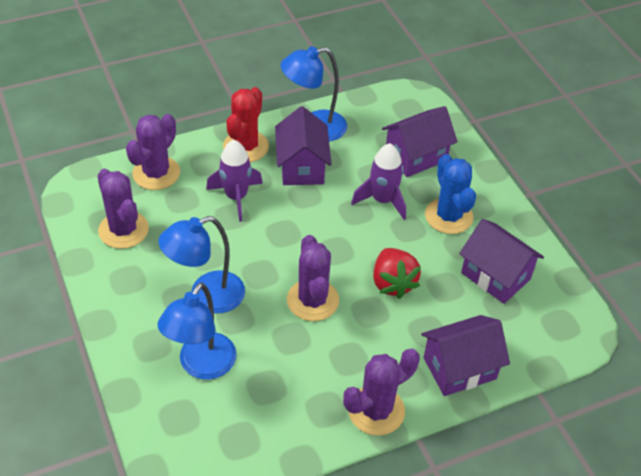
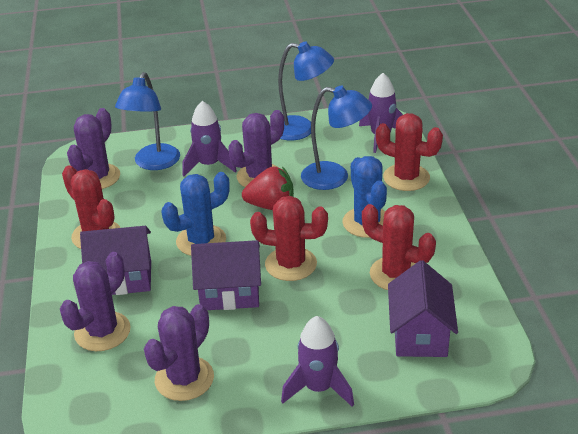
blue cactus: 1 -> 2
purple house: 4 -> 3
purple rocket: 2 -> 3
red cactus: 1 -> 4

